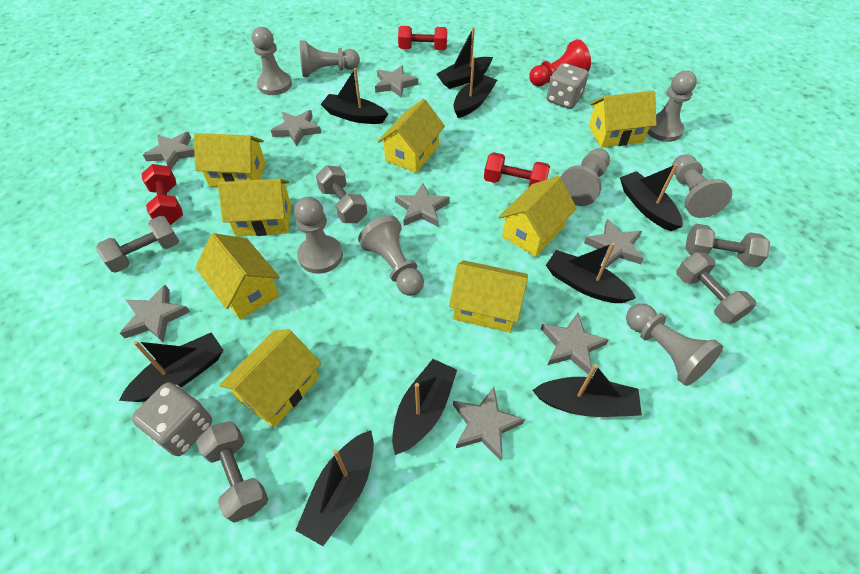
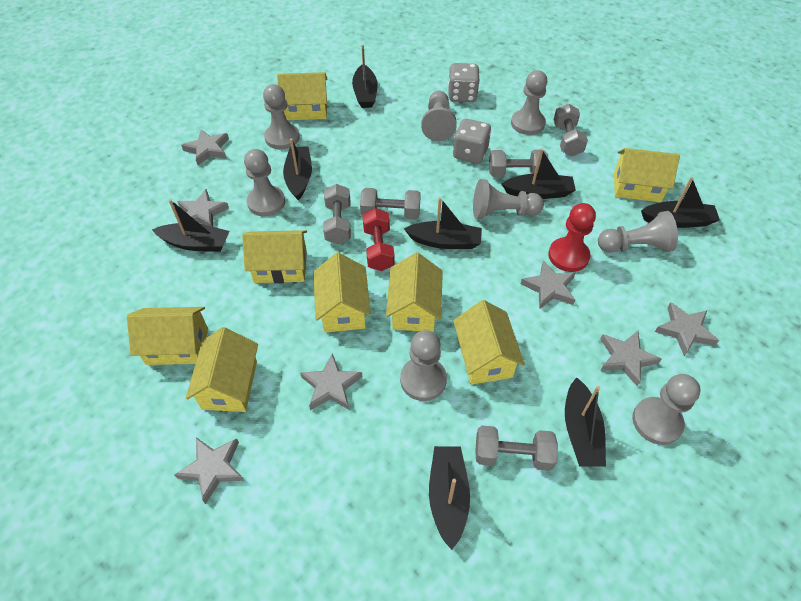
black boat: 9 -> 8
grey star: 8 -> 7
red dumbbell: 3 -> 1

